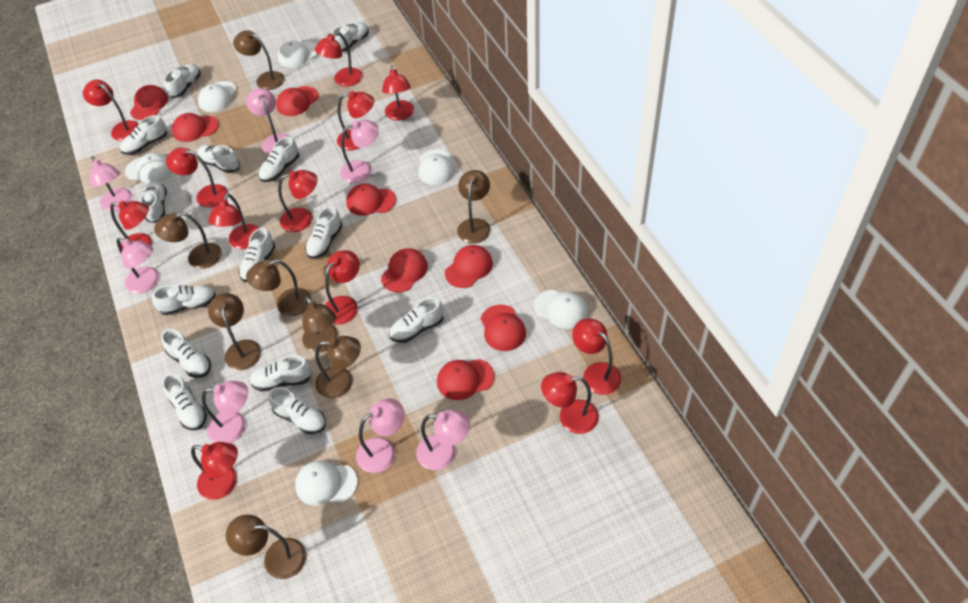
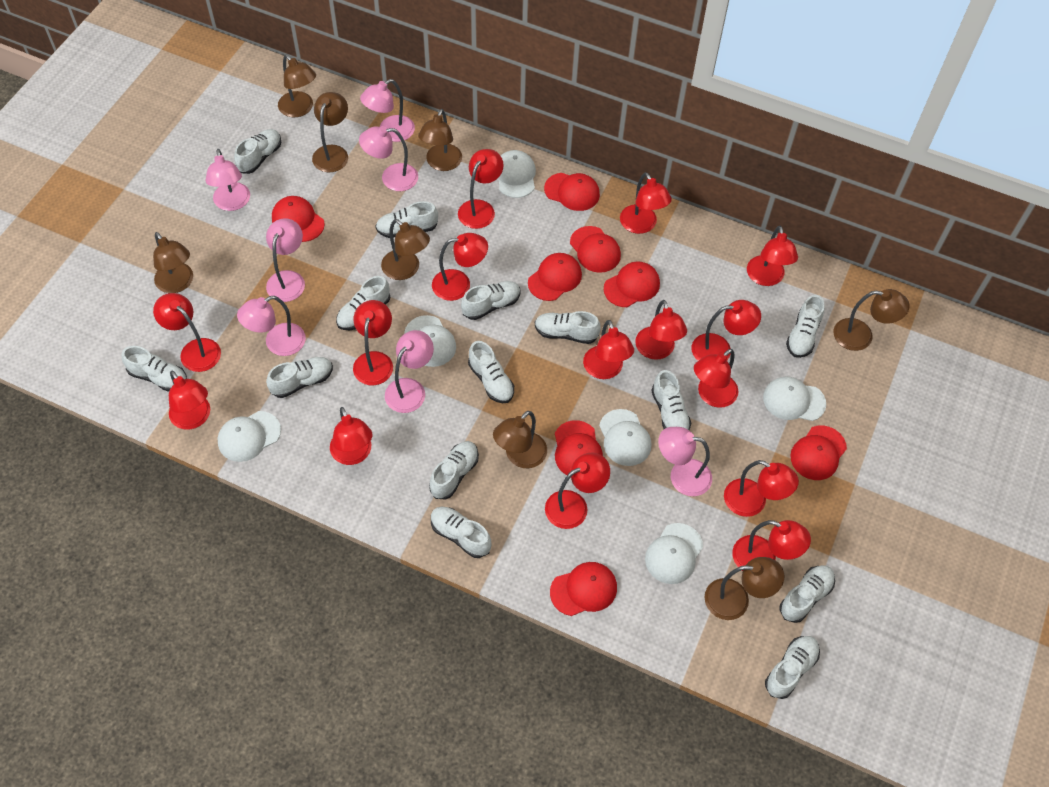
red lamp: 12 -> 15

